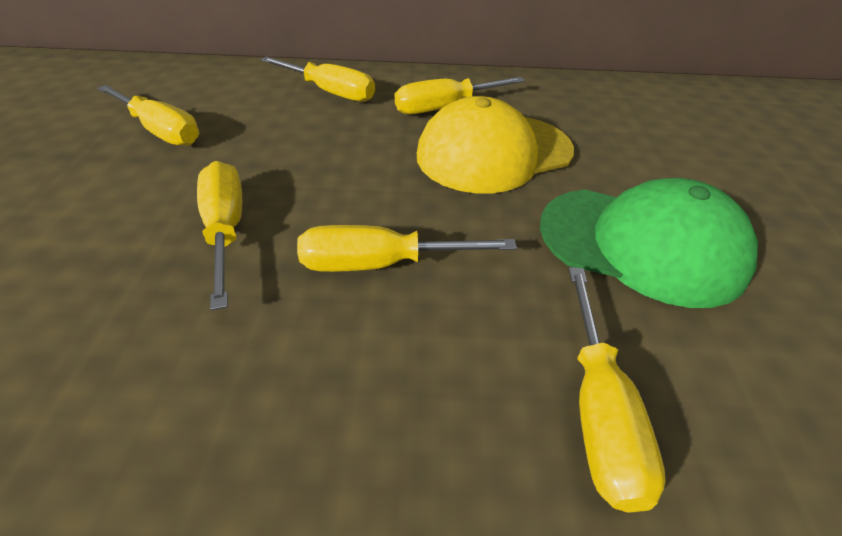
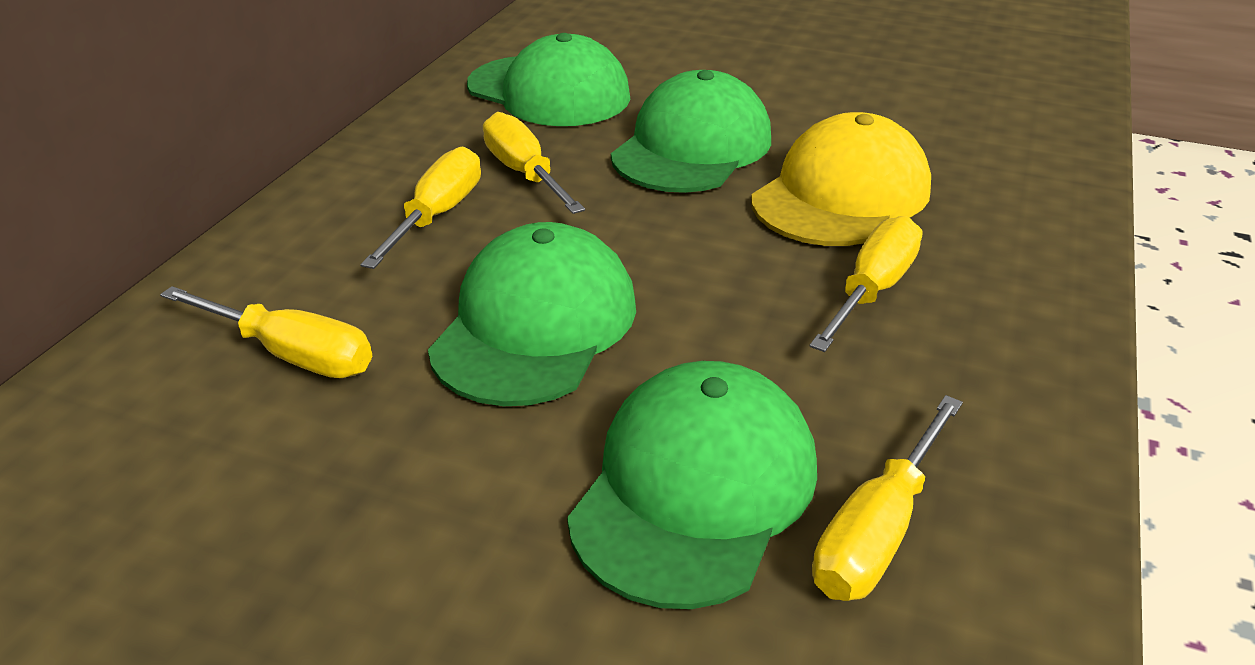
green cap: 1 -> 4
yellow screwdriver: 6 -> 5

